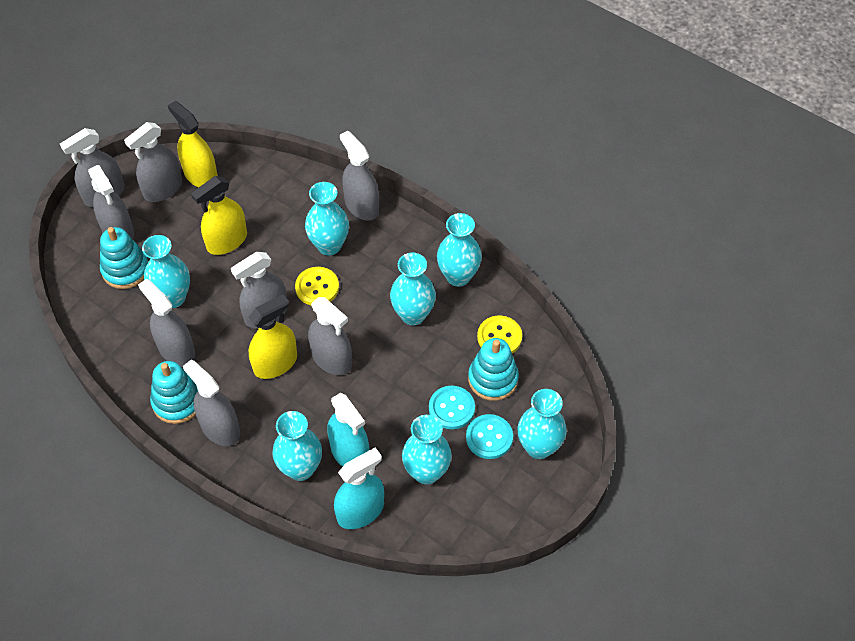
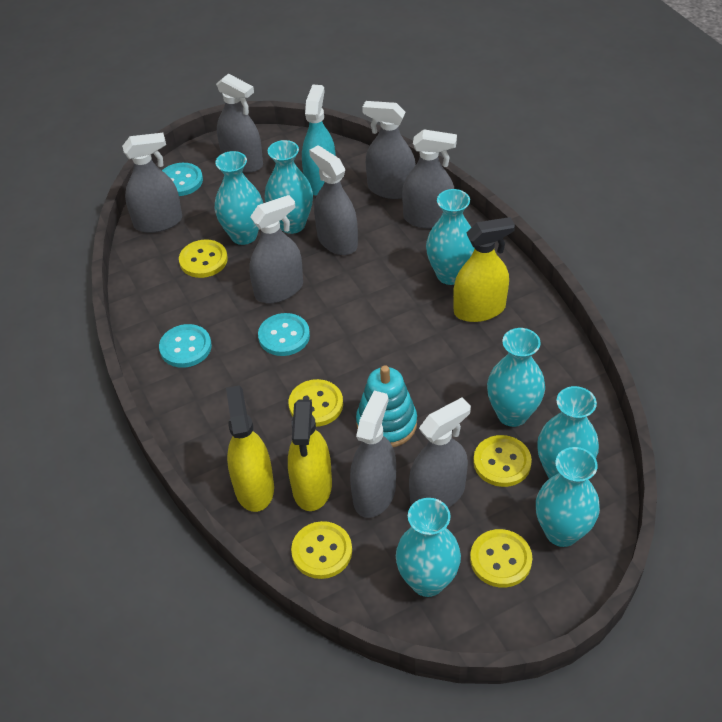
turquoise button: 2 -> 3
turquoise spray bottle: 2 -> 1
turquoise stacking toy: 3 -> 1
yellow button: 2 -> 5

